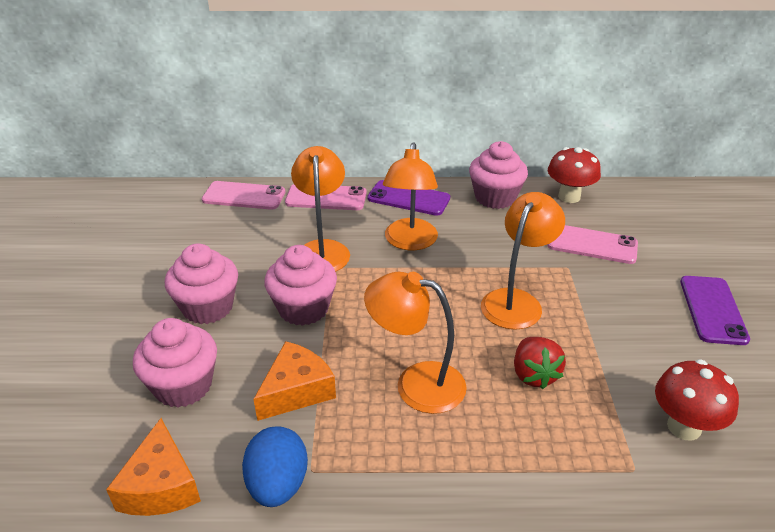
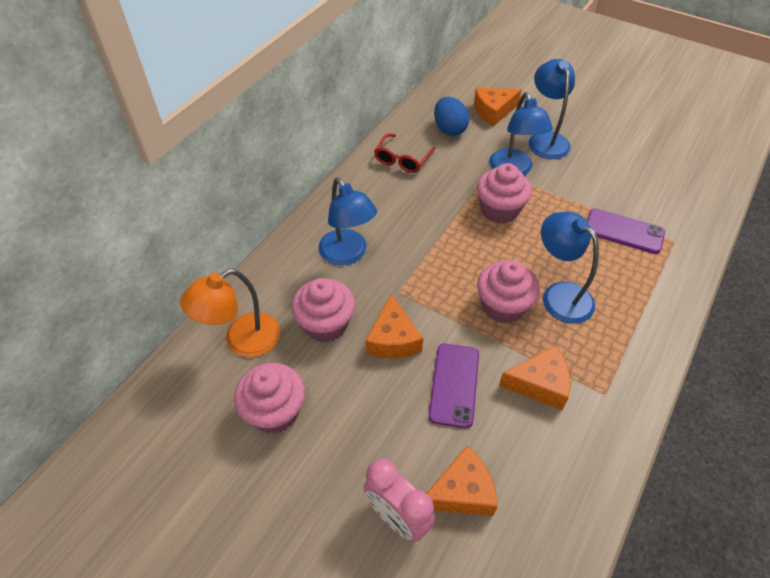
blue lamp: 0 -> 4
orange cheese: 2 -> 4
orange lamp: 4 -> 1
pink clock: 0 -> 1
pink phone: 3 -> 0
red glasses: 0 -> 1
red mushroom: 2 -> 0
red strawberry: 1 -> 0

